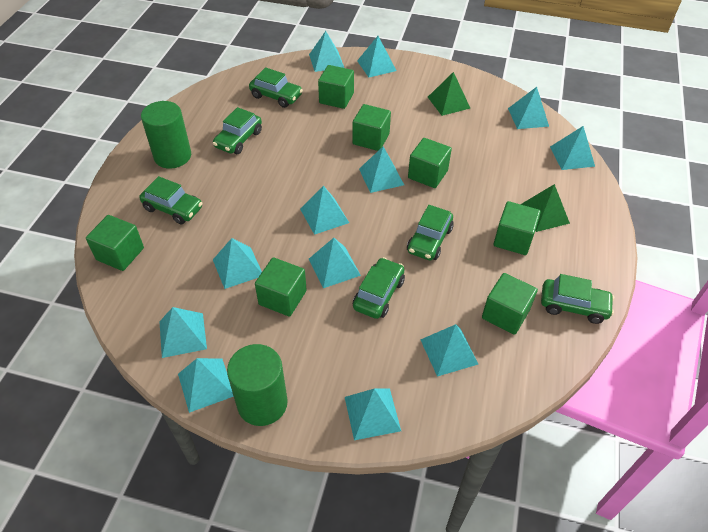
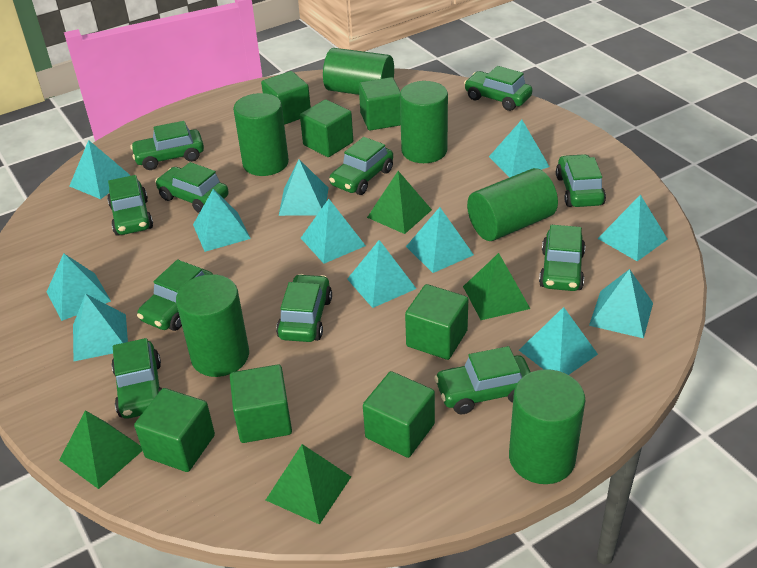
green car: 6 -> 11
green cylinder: 2 -> 6
green pyramid: 2 -> 4

